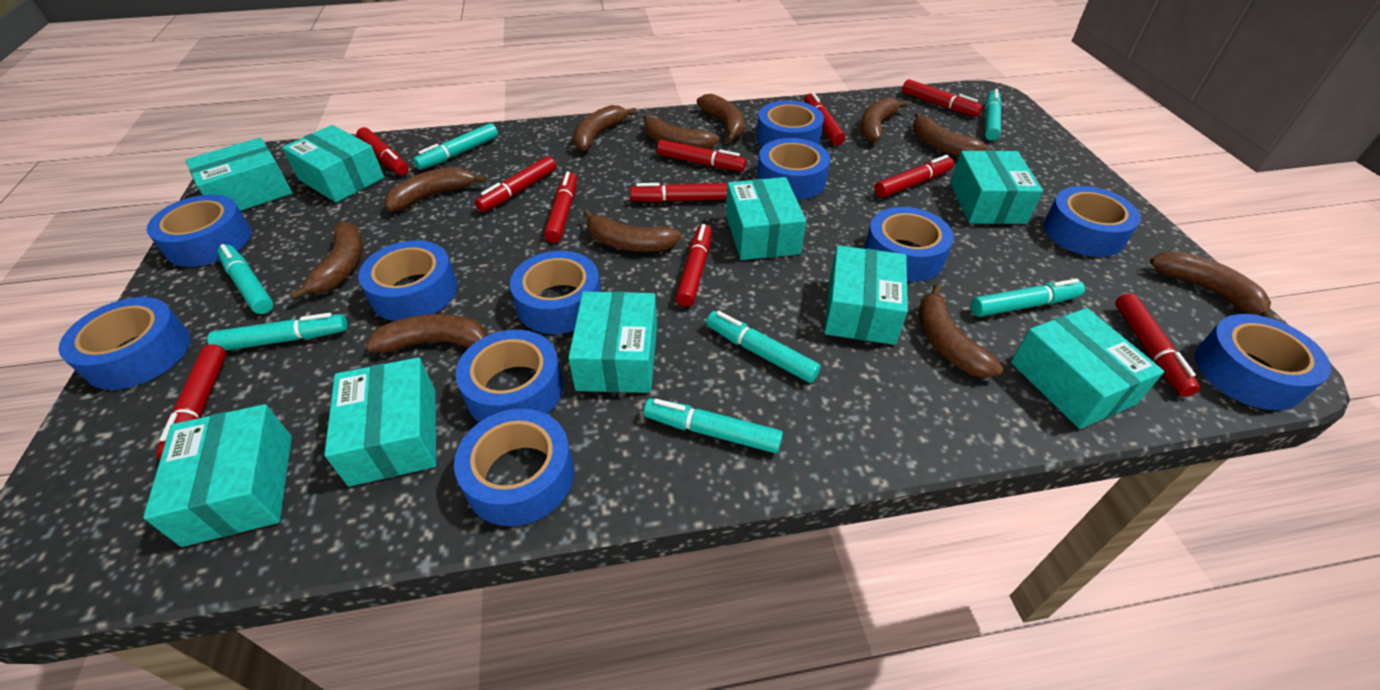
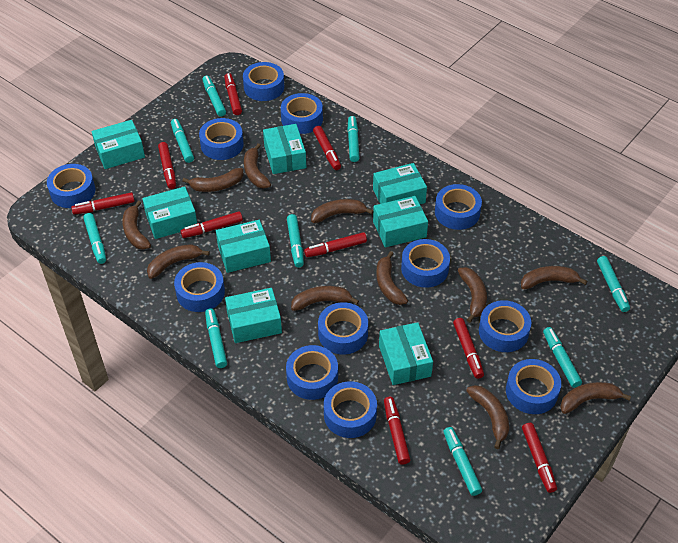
blue tape: 11 -> 12
red marker: 11 -> 9
turquoise box: 9 -> 8
turquoise marker: 7 -> 9

